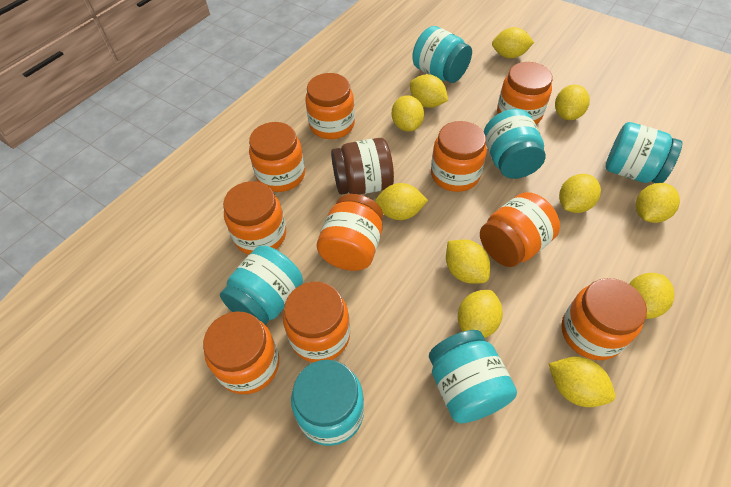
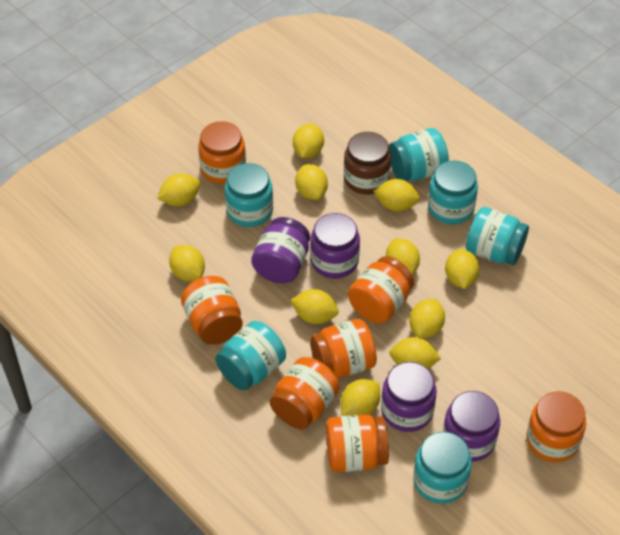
orange jar: 10 -> 7
purple jar: 0 -> 4

